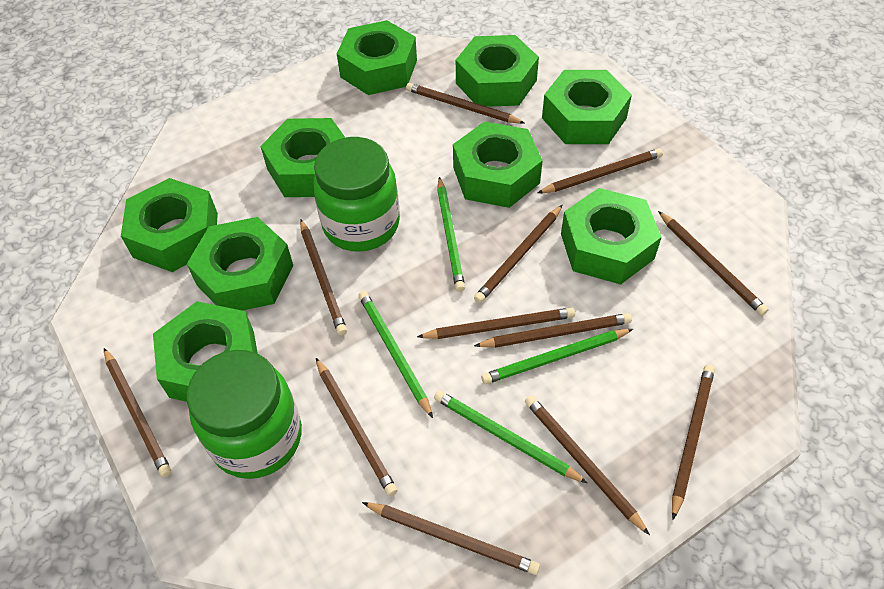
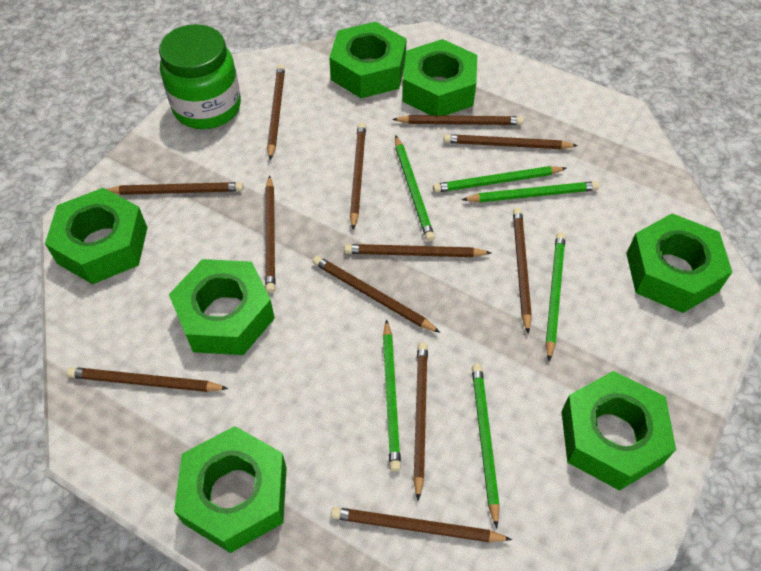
green jar: 2 -> 1
green nut: 9 -> 7
green pencil: 4 -> 6

